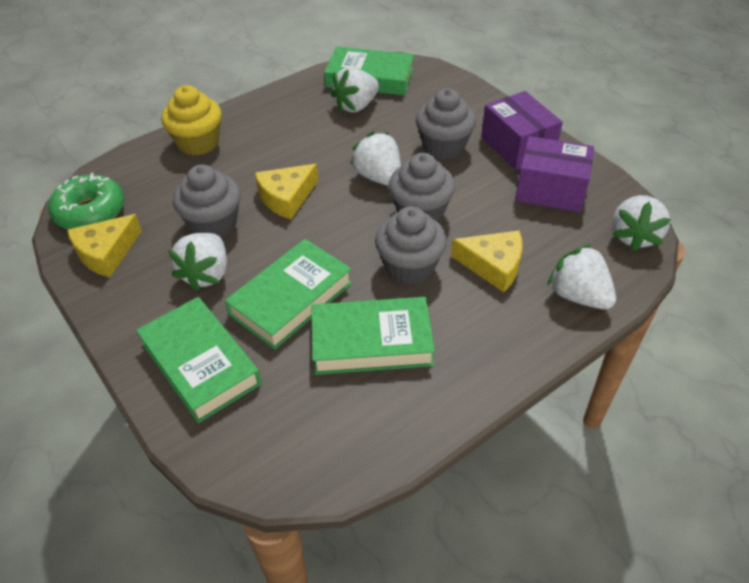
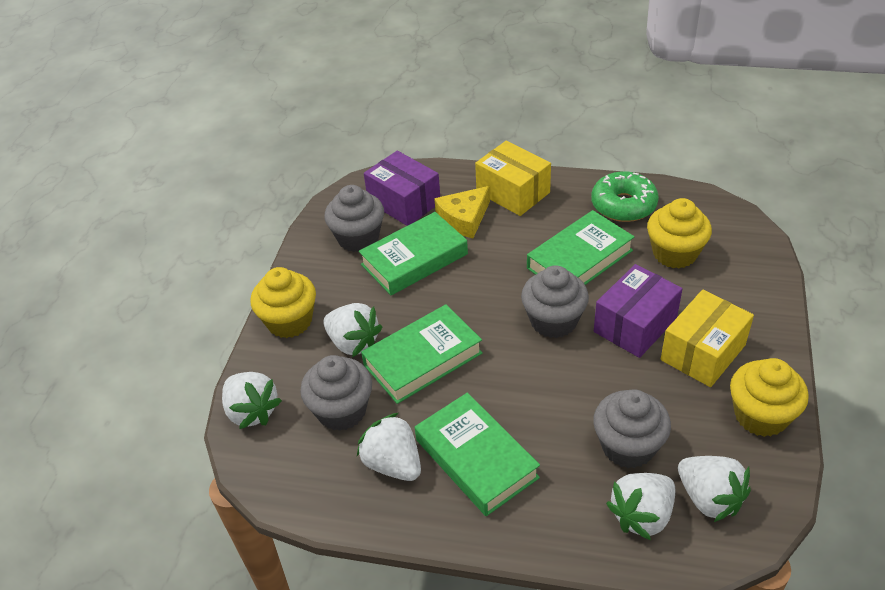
yellow box: 0 -> 2
yellow cheese: 3 -> 1
yellow cupcake: 1 -> 3

